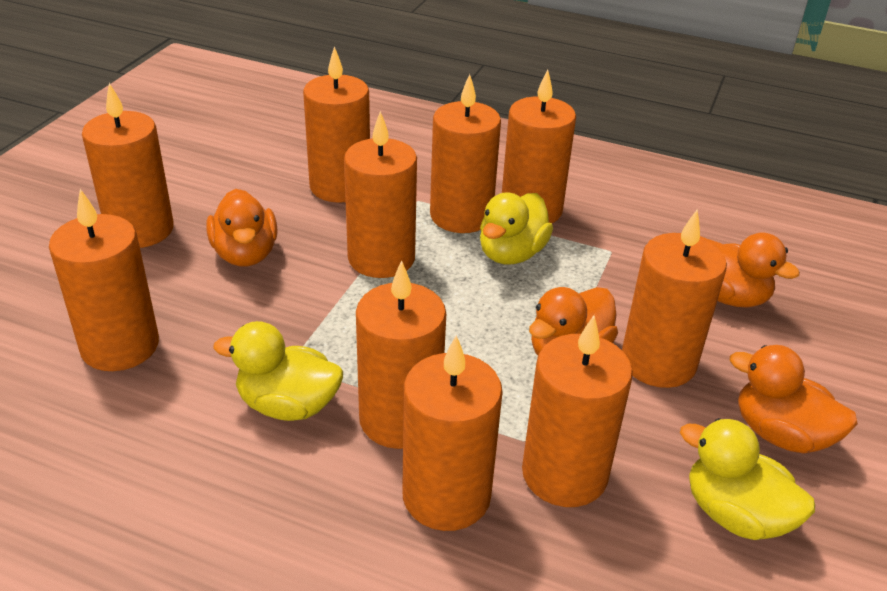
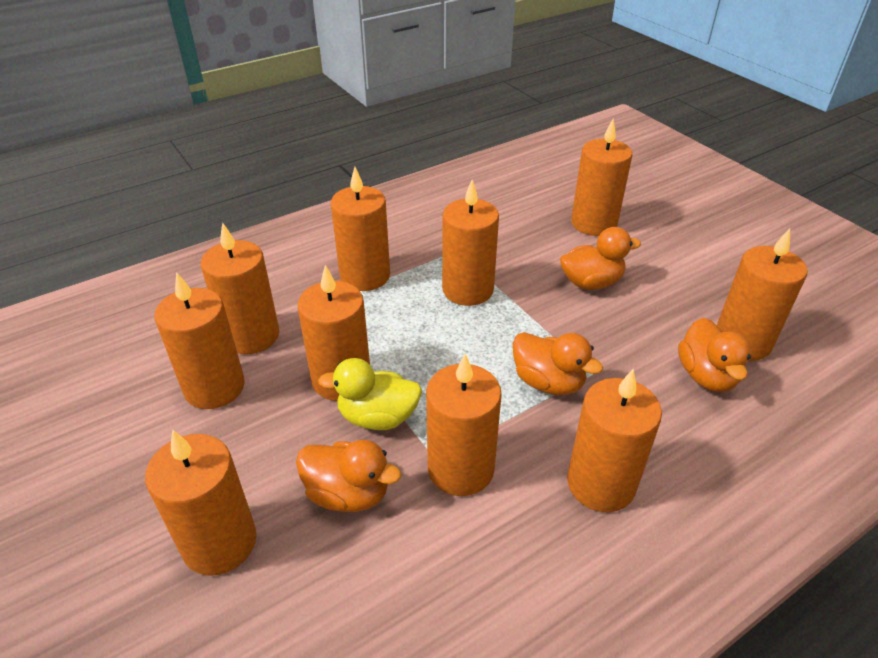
yellow duck: 3 -> 1

